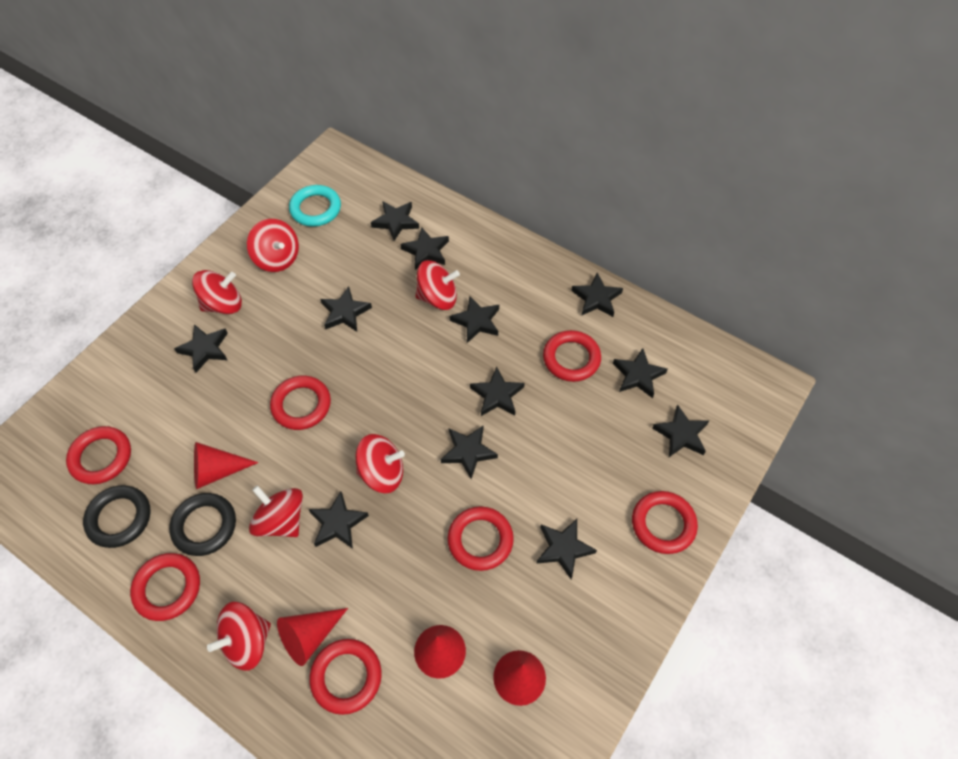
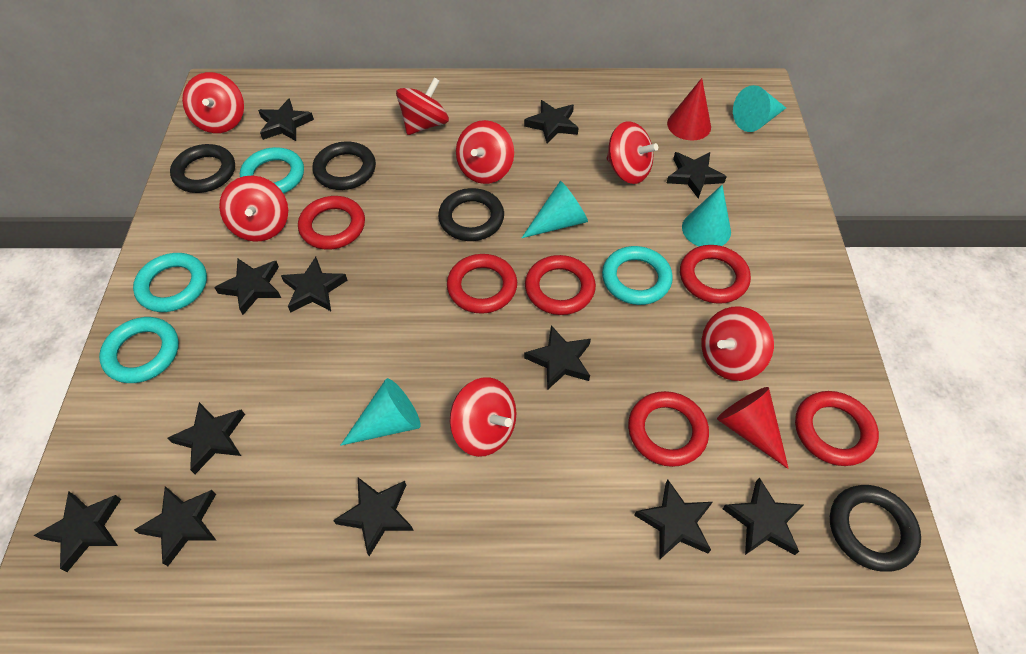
black ring: 2 -> 4
red cone: 4 -> 2
red ring: 7 -> 6
red spinning top: 6 -> 7
turquoise cone: 0 -> 4
turquoise ring: 1 -> 4

